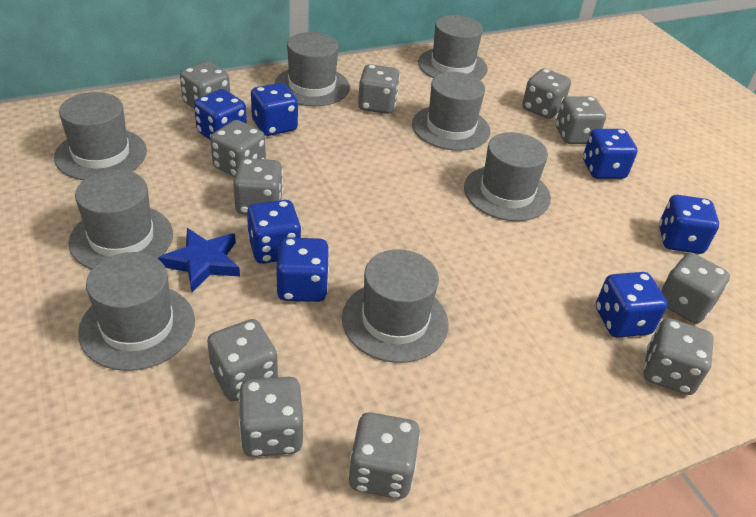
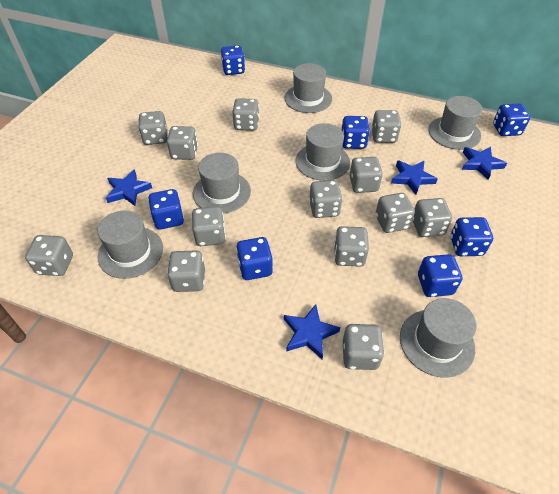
blue star: 1 -> 4
grey dice: 11 -> 13
grey hat: 8 -> 6

